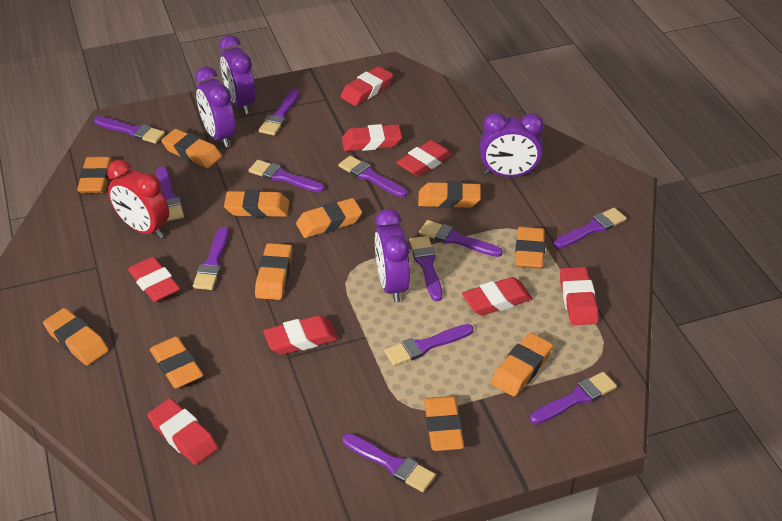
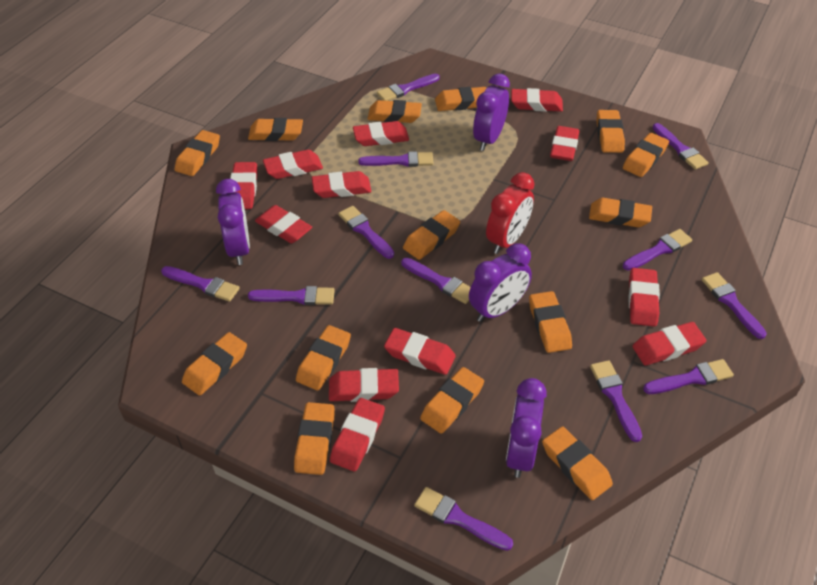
orange eraser: 11 -> 14
red eraser: 8 -> 12

